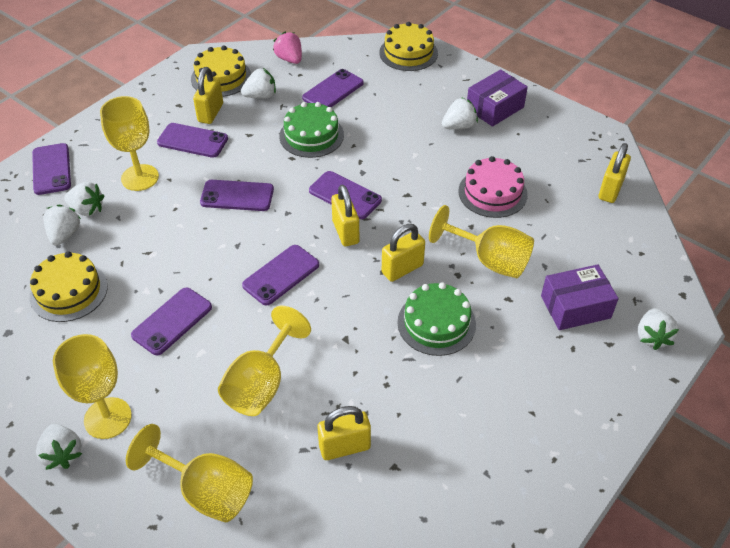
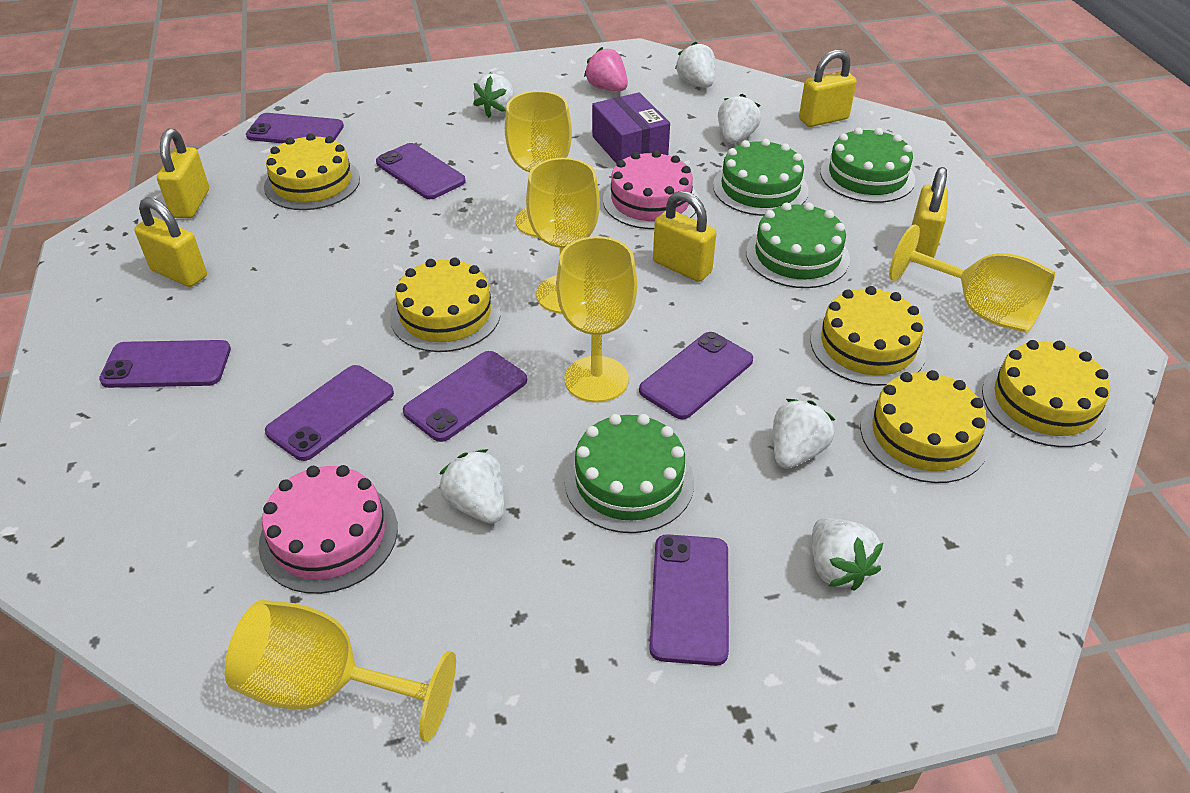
green cake: 2 -> 4
pink cake: 1 -> 2
purple box: 2 -> 1
yellow cake: 3 -> 5

